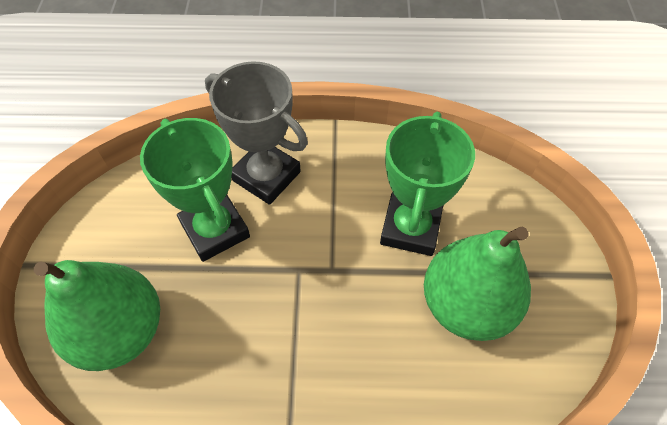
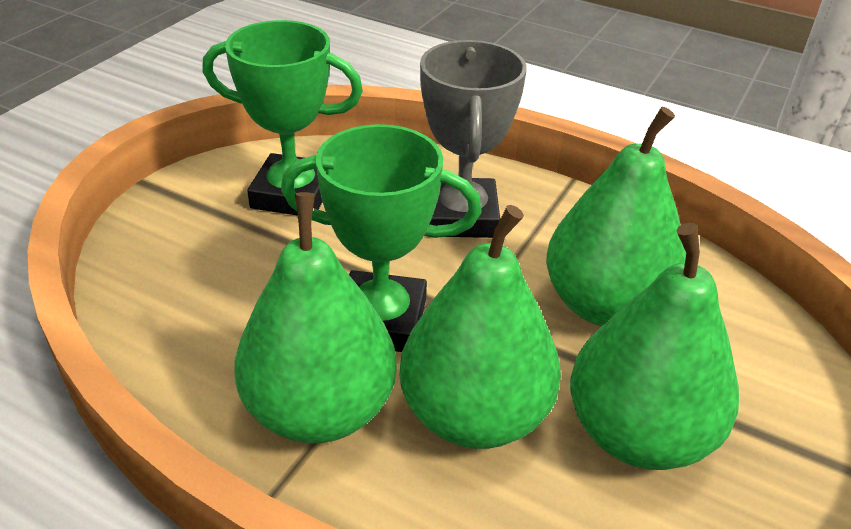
green pear: 2 -> 4

